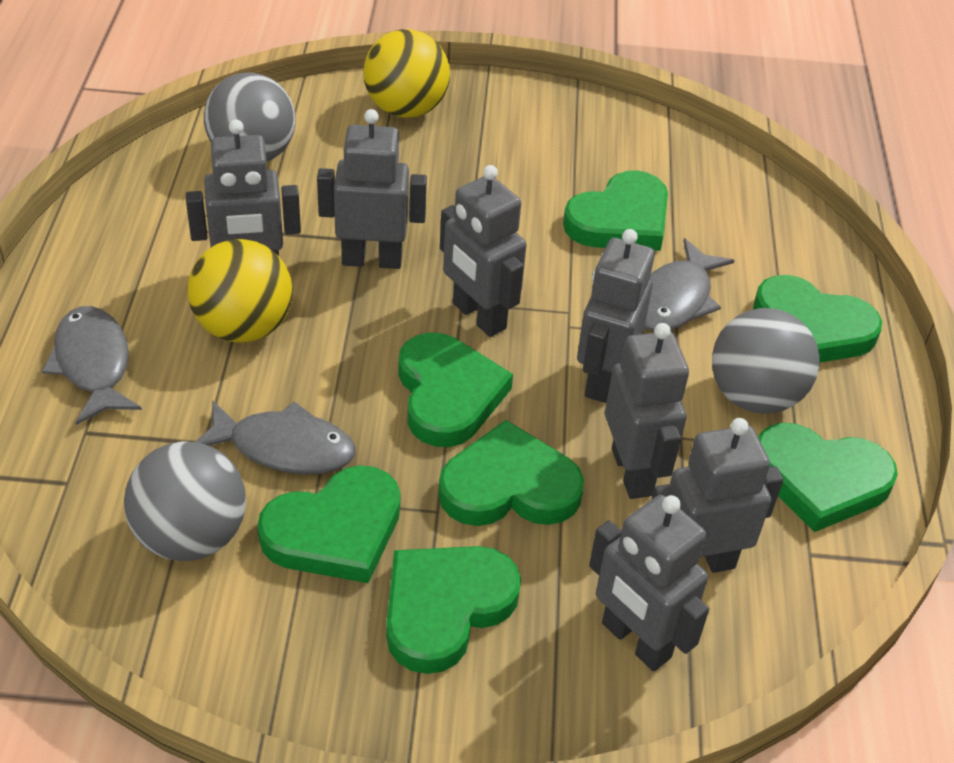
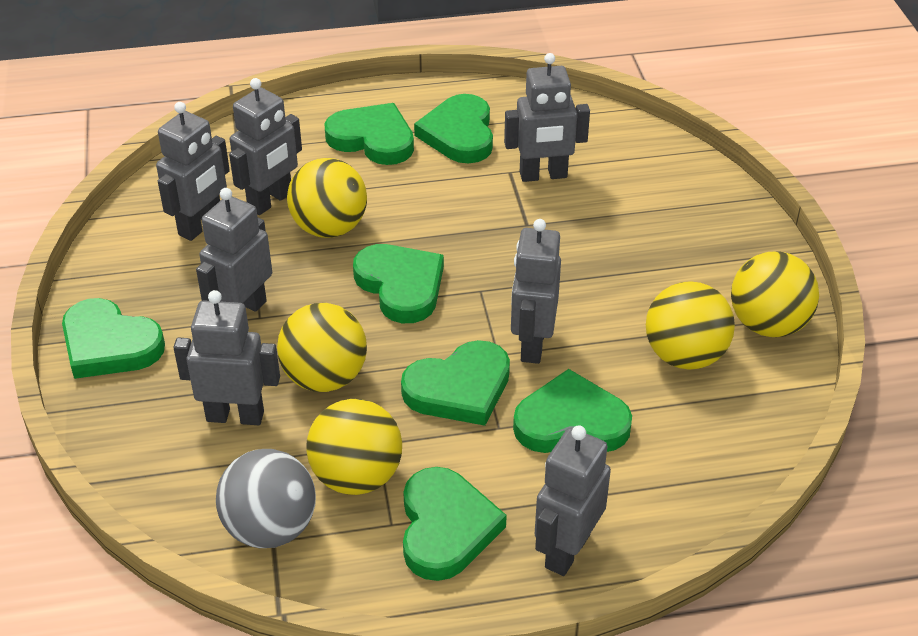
grey ball: 3 -> 1
grey fish: 3 -> 0
yellow ball: 2 -> 5

